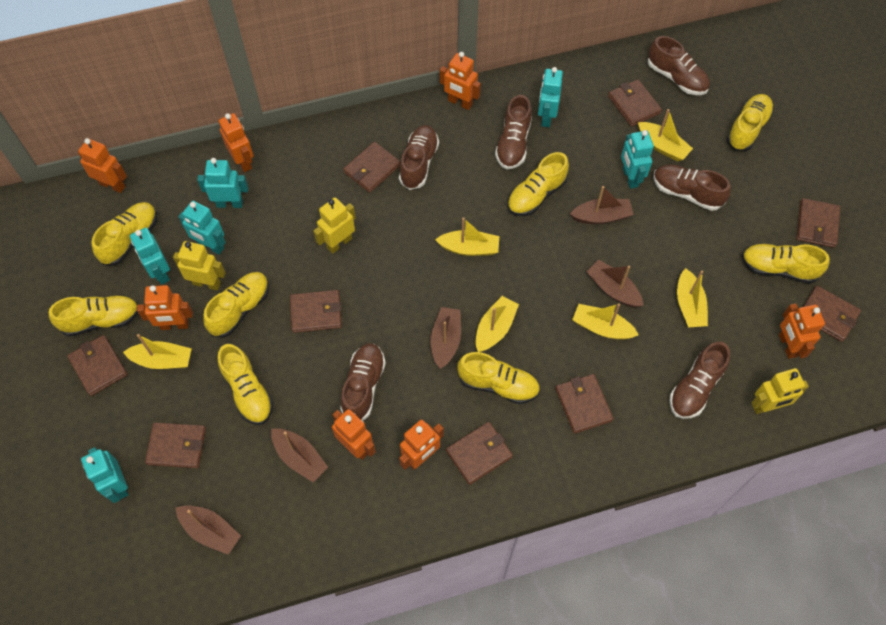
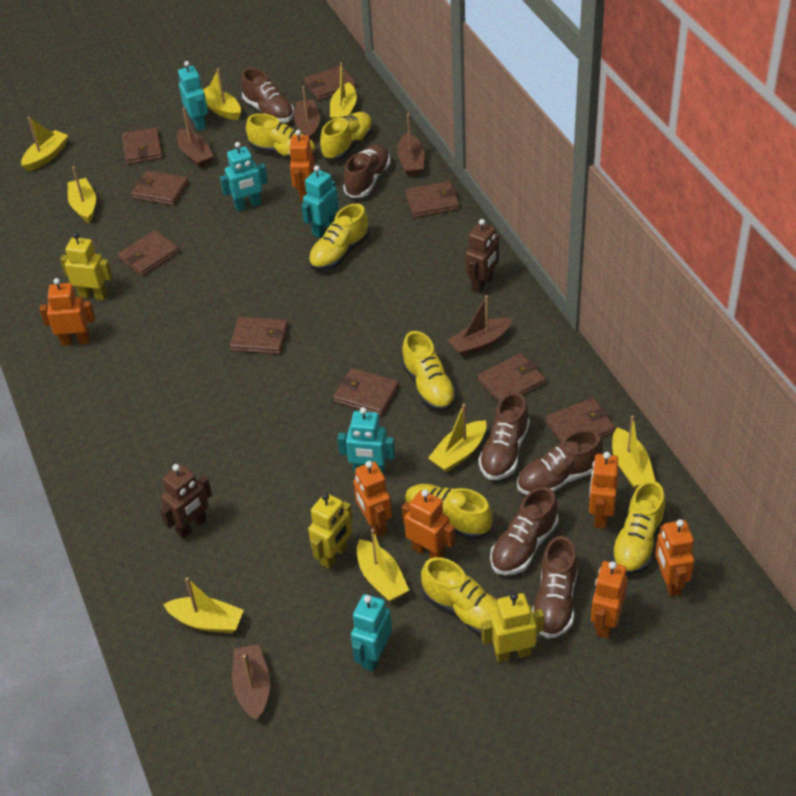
brown robot: 0 -> 2
turquoise robot: 6 -> 5
yellow boat: 6 -> 8
yellow shoe: 8 -> 7

